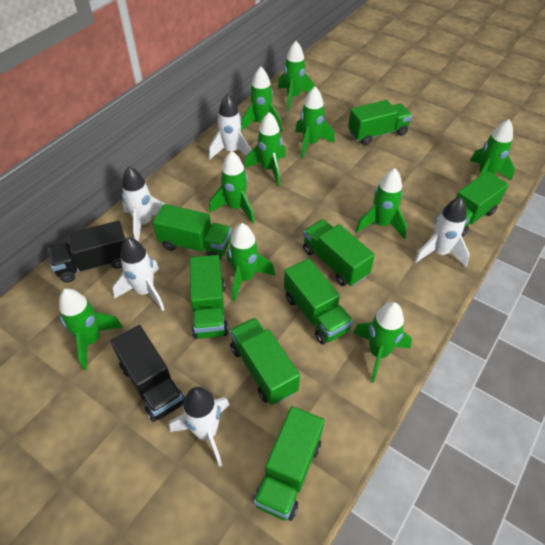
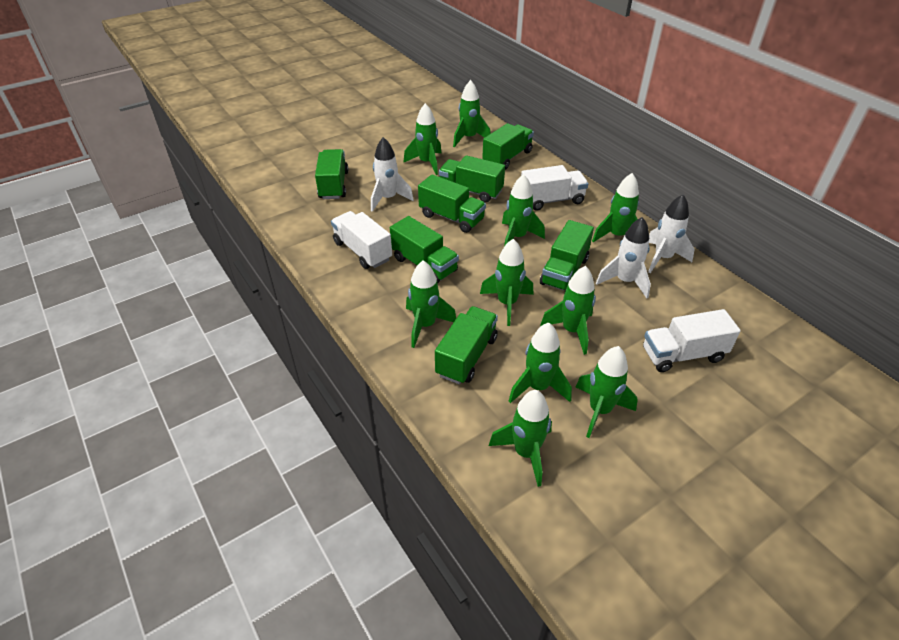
black truck: 2 -> 0
green truck: 8 -> 7
white rocket: 5 -> 3
white truck: 0 -> 3

